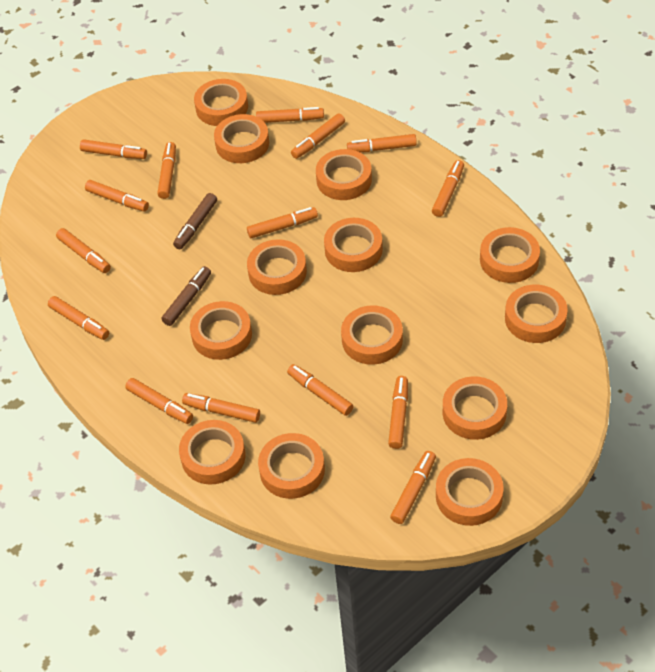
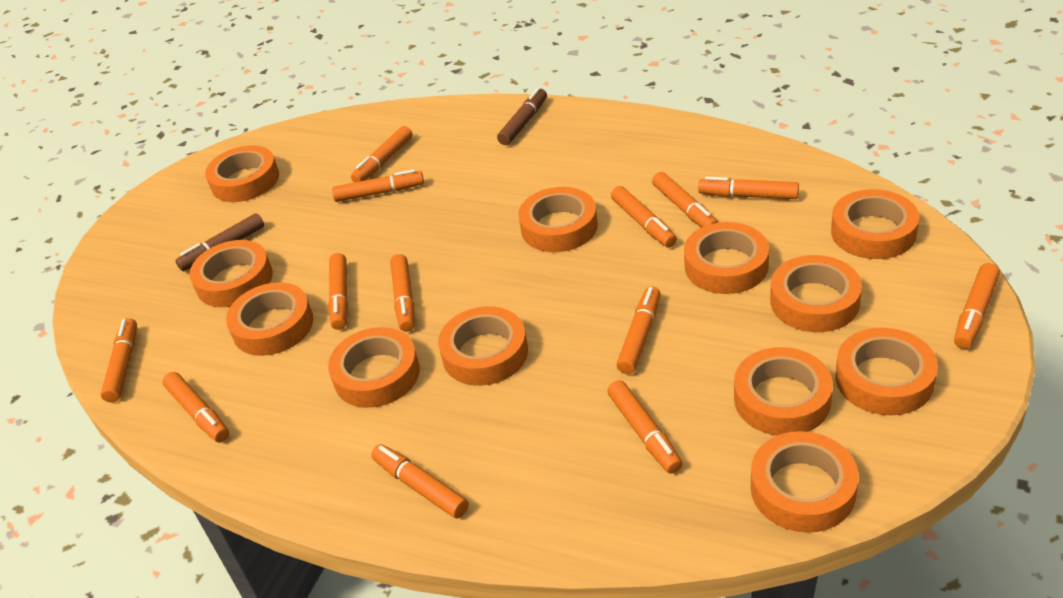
orange marker: 15 -> 13
orange tape: 13 -> 12

